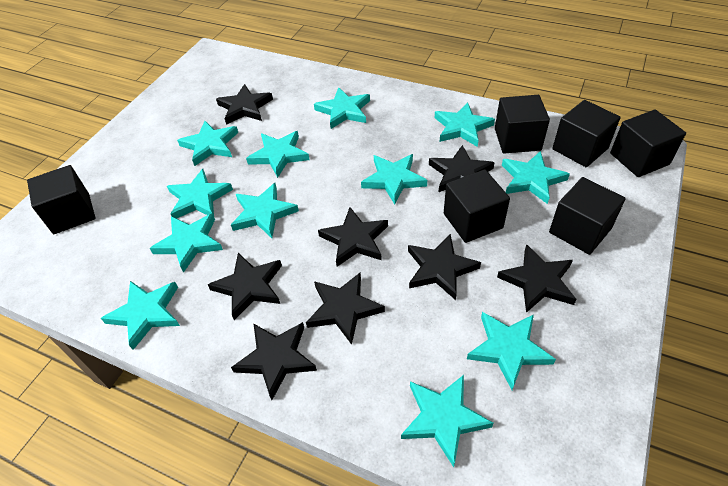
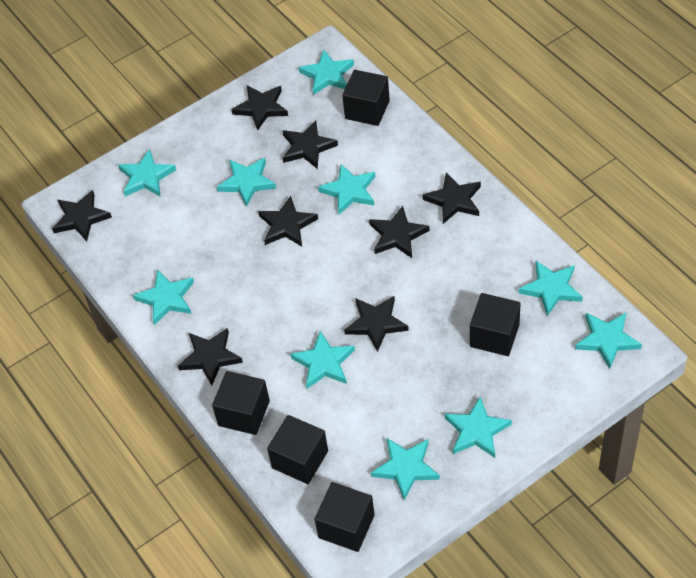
black cube: 6 -> 5
turquoise star: 12 -> 10

